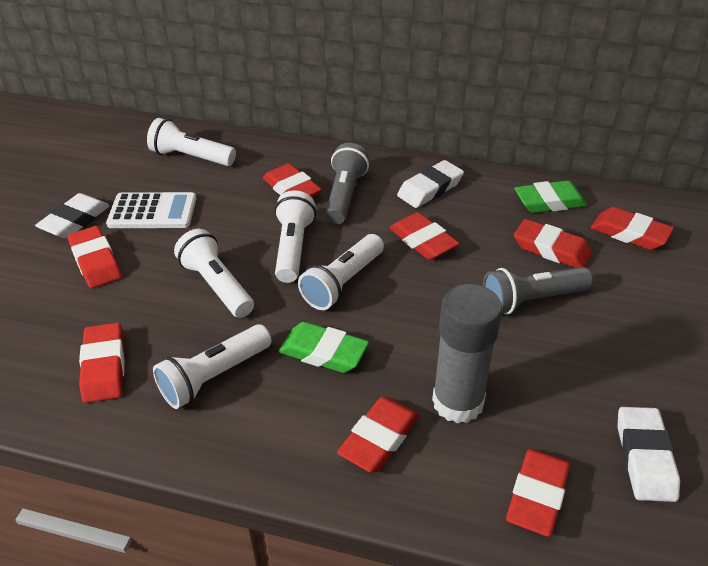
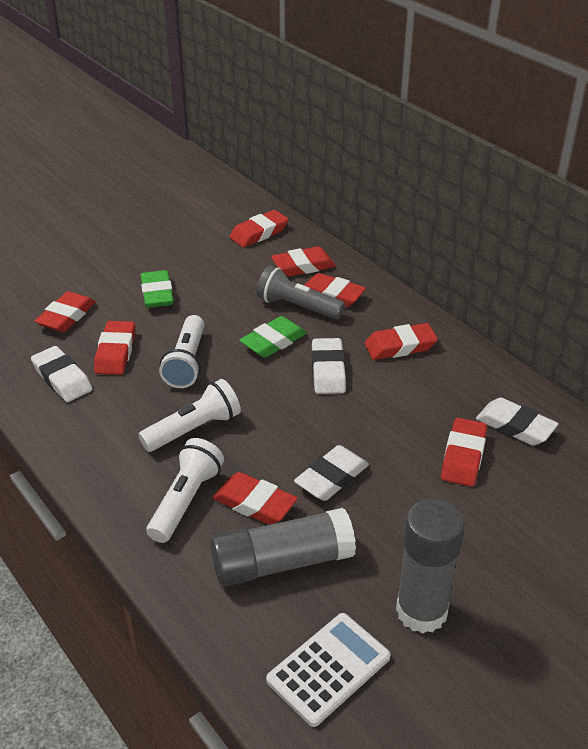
grey flashlight: 2 -> 1
grey glue stick: 1 -> 2
white eraser: 3 -> 4
white flashlight: 5 -> 3

